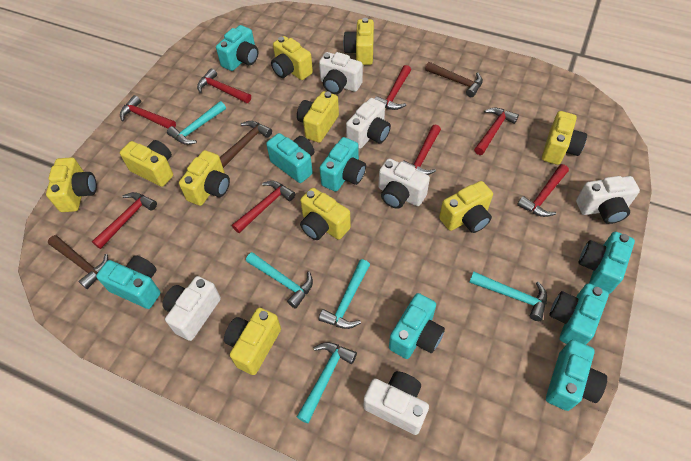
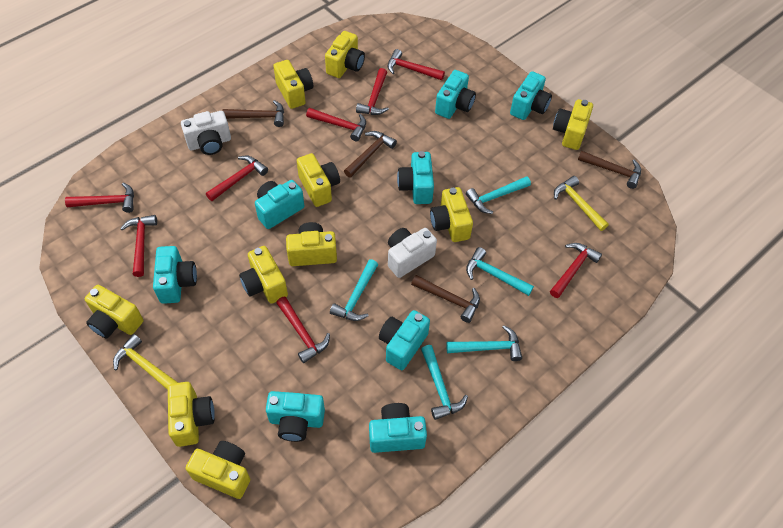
brown hammer: 3 -> 4
white camera: 6 -> 2
yellow hammer: 0 -> 2

